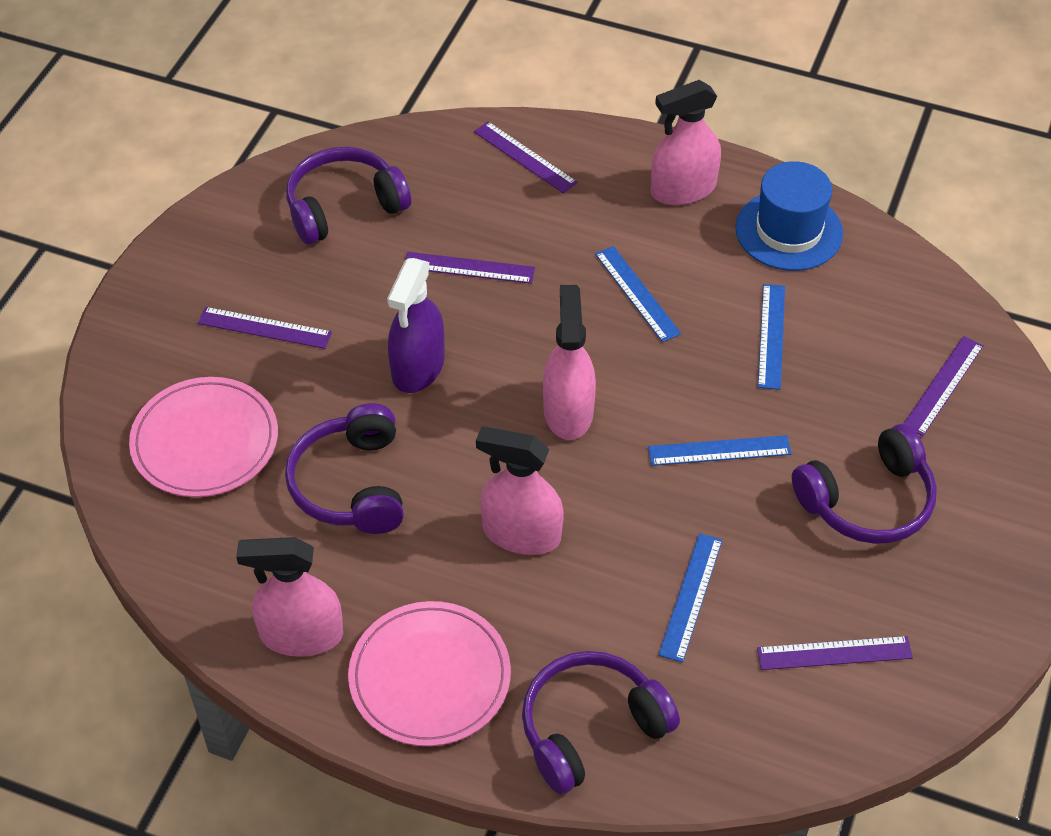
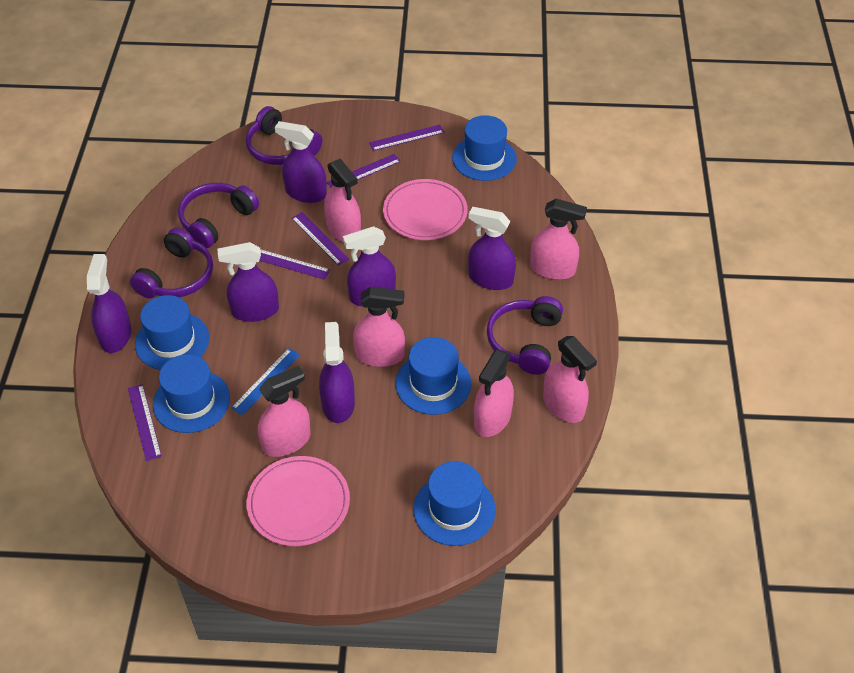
blue hat: 1 -> 5
blue ruler: 4 -> 1
pink spray bottle: 4 -> 6
purple spray bottle: 1 -> 6

